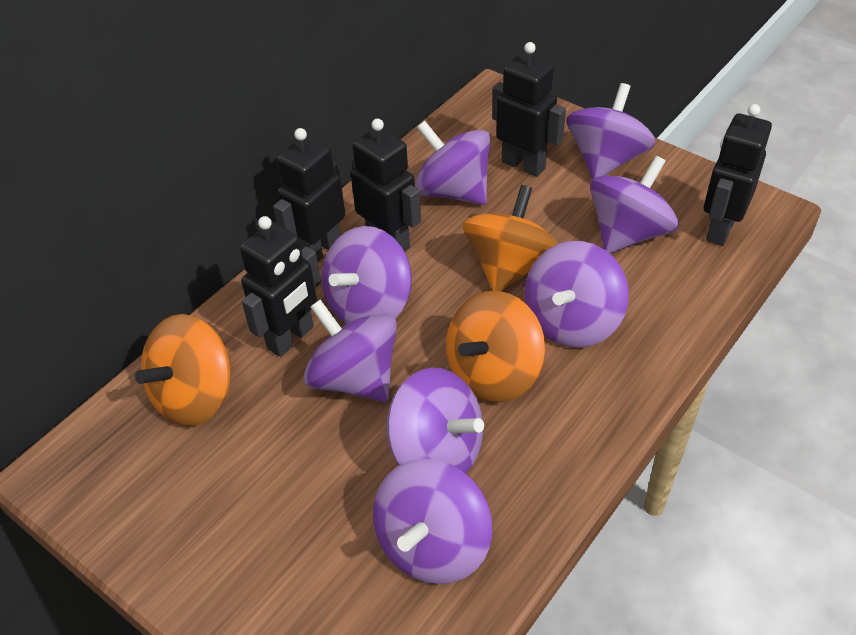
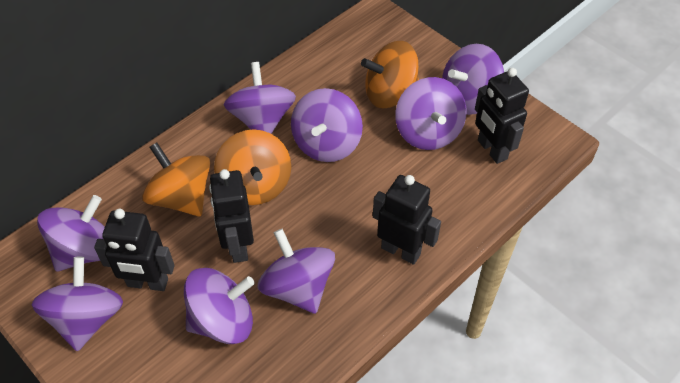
black robot: 5 -> 4

